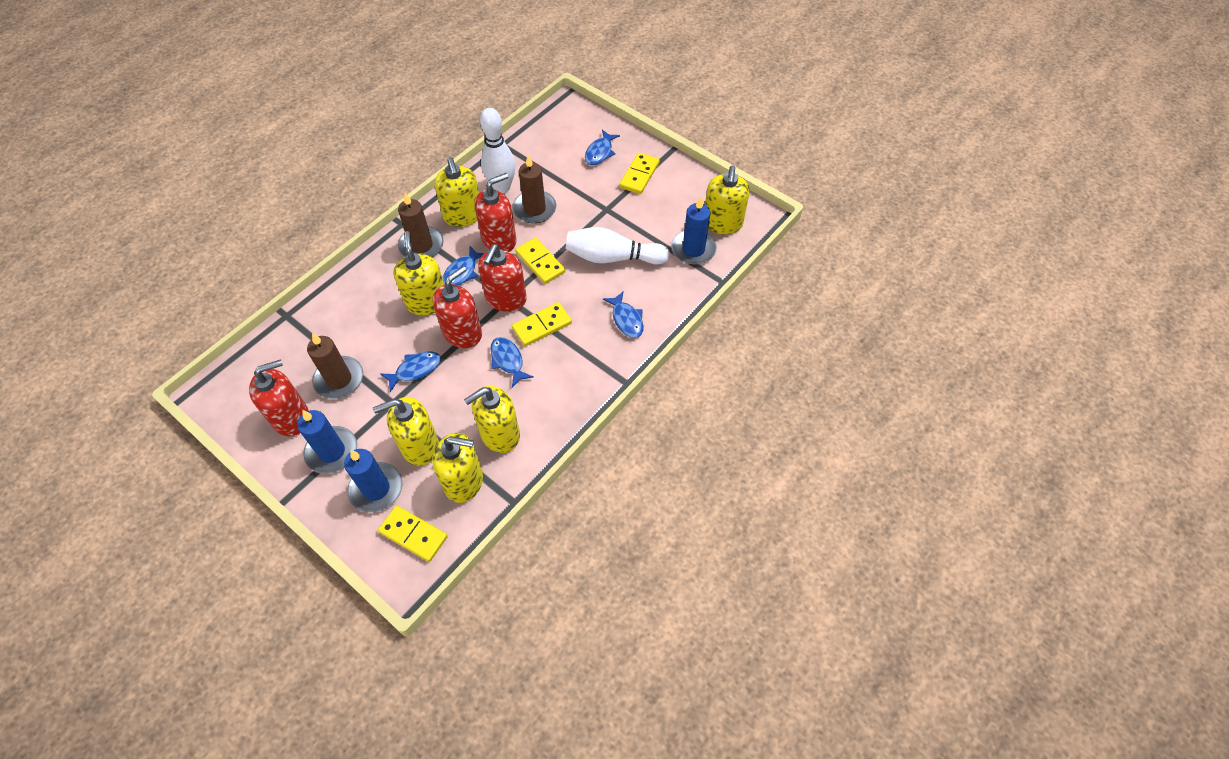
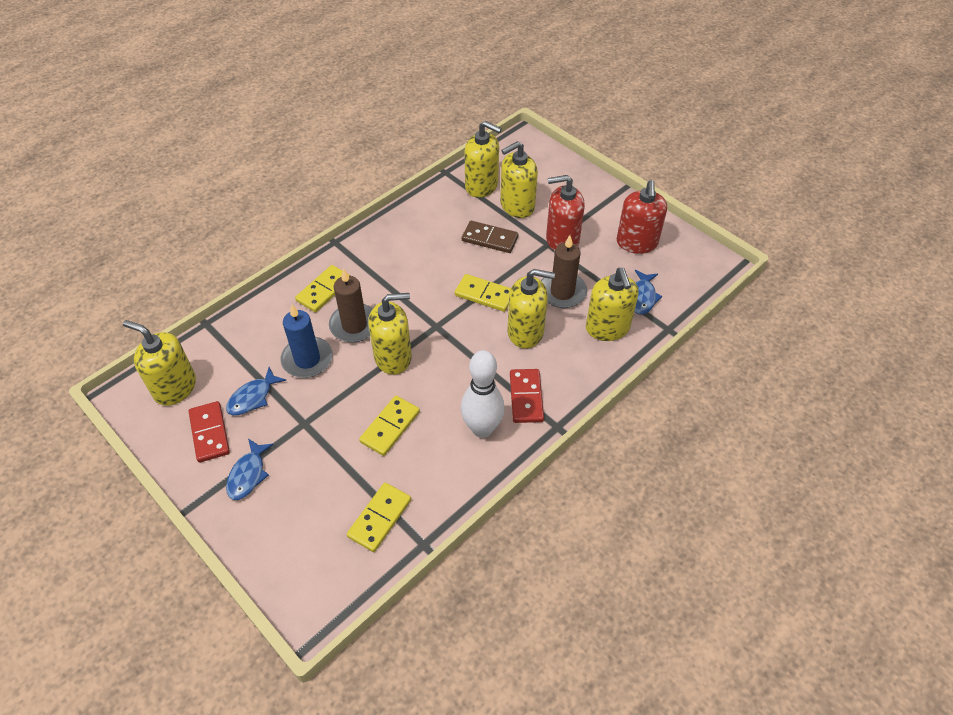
blue candle: 3 -> 1
blue fish: 5 -> 3
brown candle: 3 -> 2
brown domino: 0 -> 1
red domino: 0 -> 2
red soap dispenser: 4 -> 2
white bowling pin: 2 -> 1

